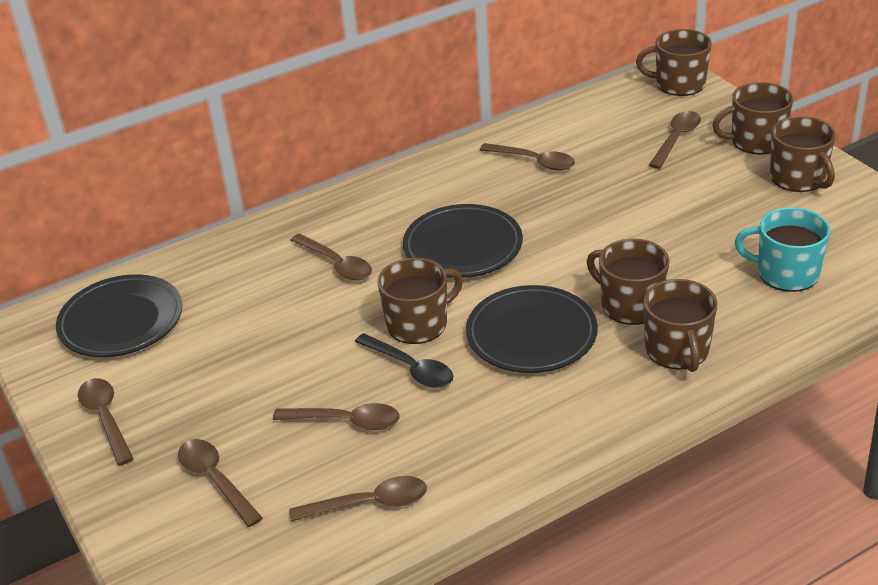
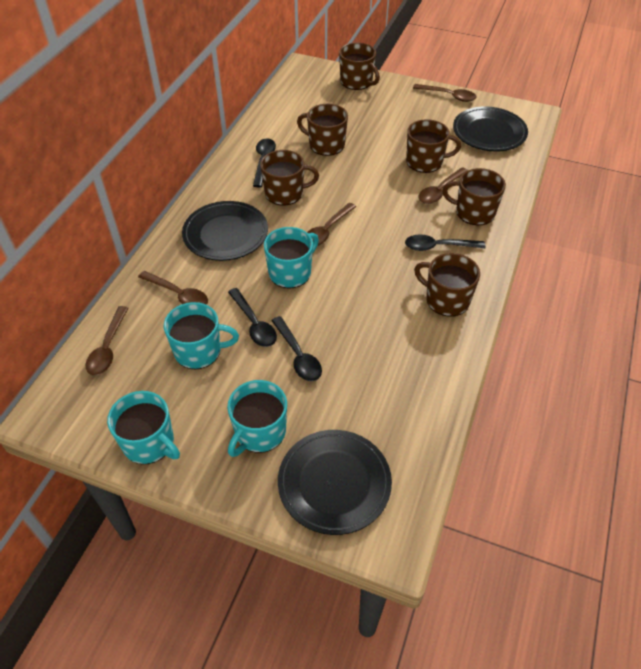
black spoon: 1 -> 4
brown spoon: 7 -> 5
turquoise mug: 1 -> 4

